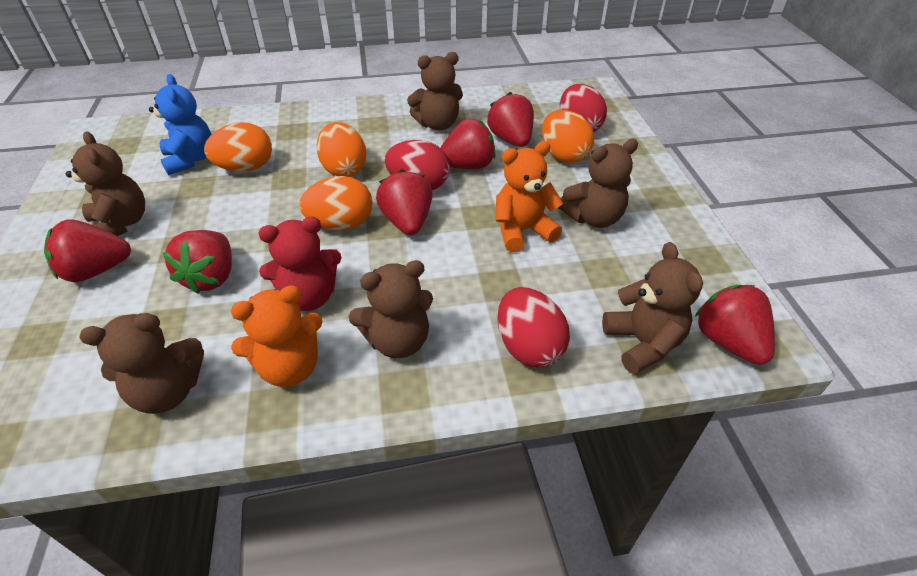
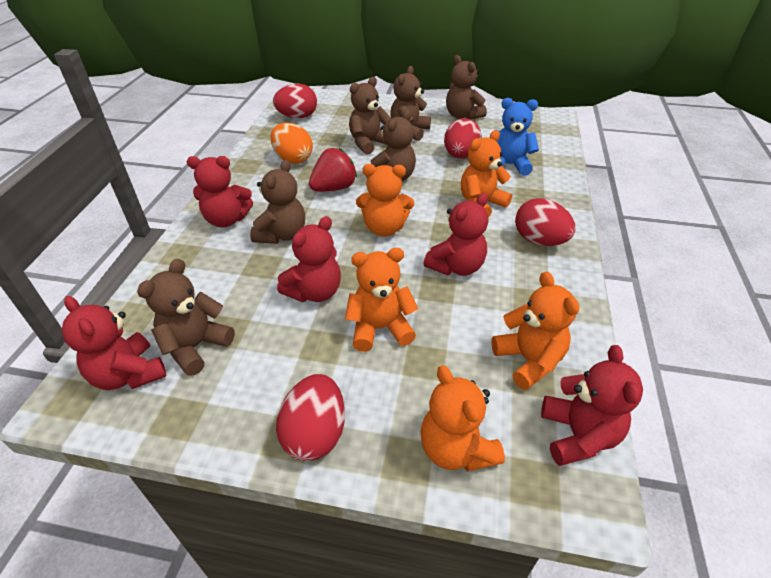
orange egg: 4 -> 1
orange teddy bear: 2 -> 5
red egg: 3 -> 4
red strawberry: 6 -> 1
red teddy bear: 1 -> 5

